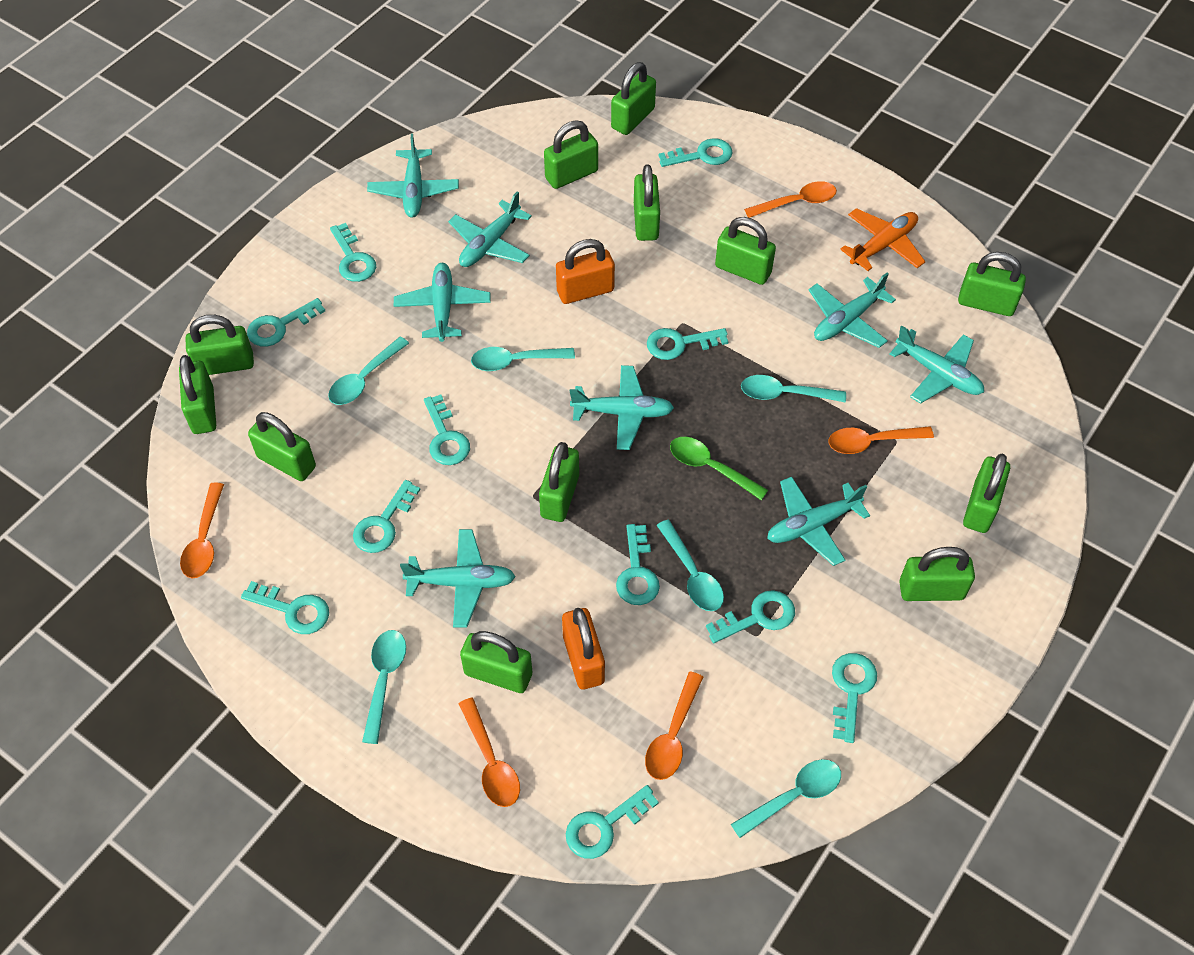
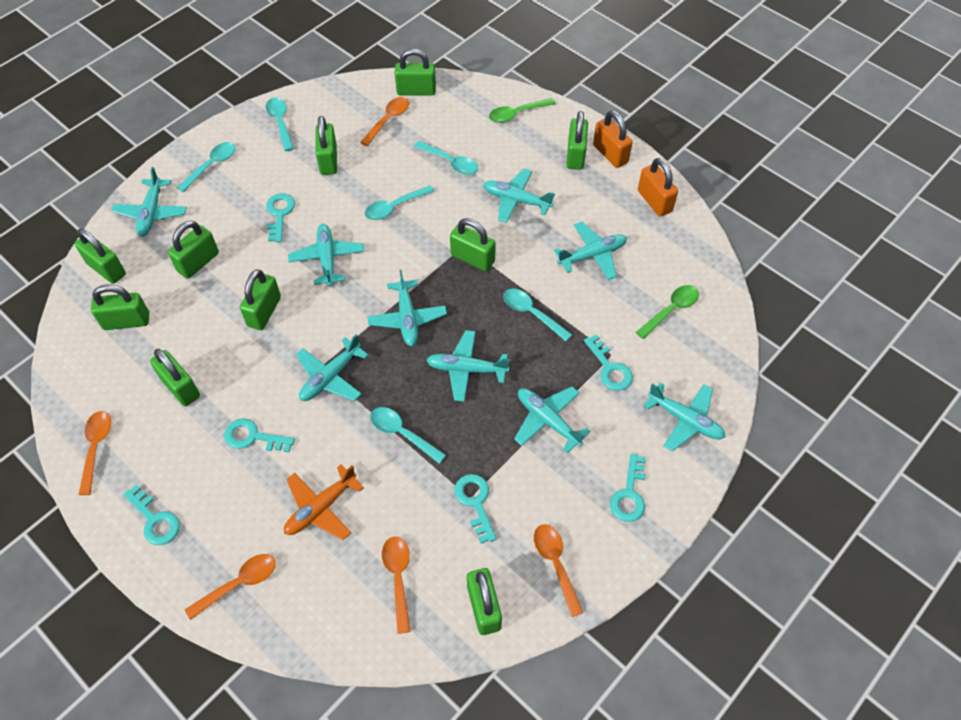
green padlock: 12 -> 10
green spoon: 1 -> 2
turquoise key: 11 -> 6
turquoise plane: 8 -> 9

